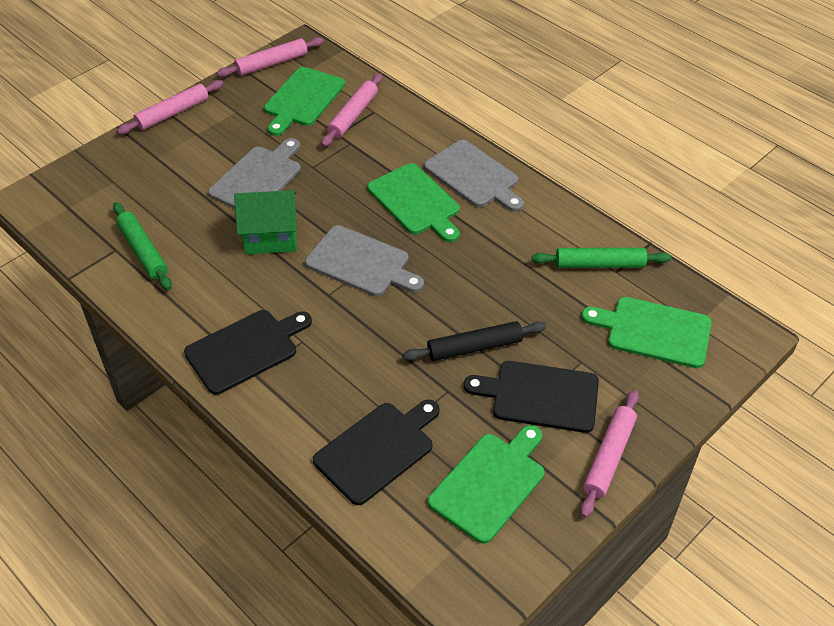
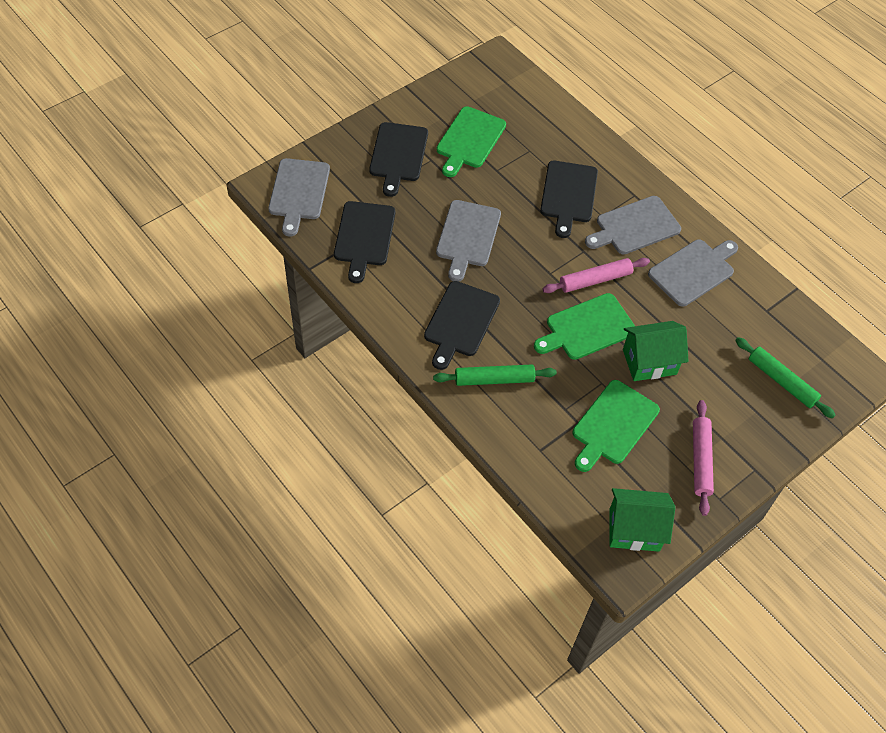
black cutting board: 3 -> 4
black rolling pin: 1 -> 0
green cutting board: 4 -> 3
green house: 1 -> 2
grey cutting board: 3 -> 4
pink rolling pin: 4 -> 2

